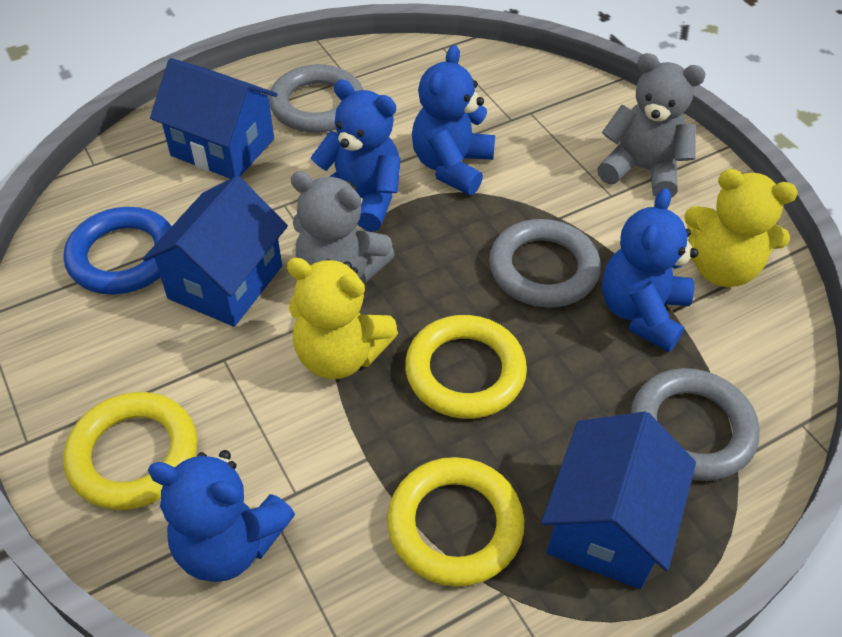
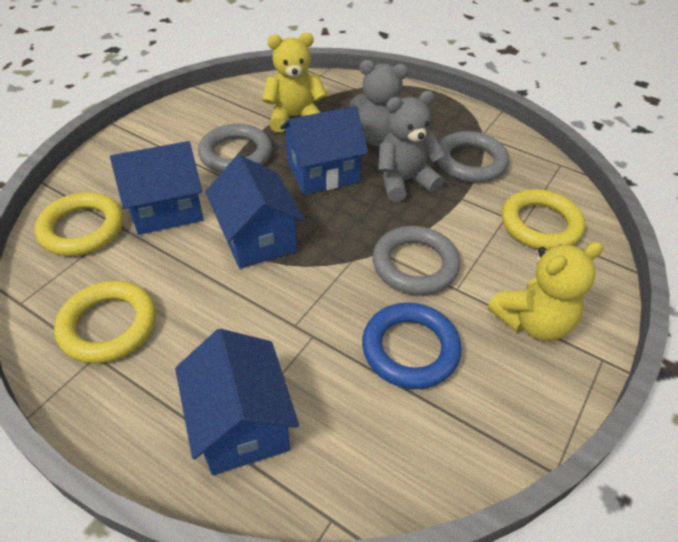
blue house: 3 -> 4
blue teddy bear: 4 -> 0

